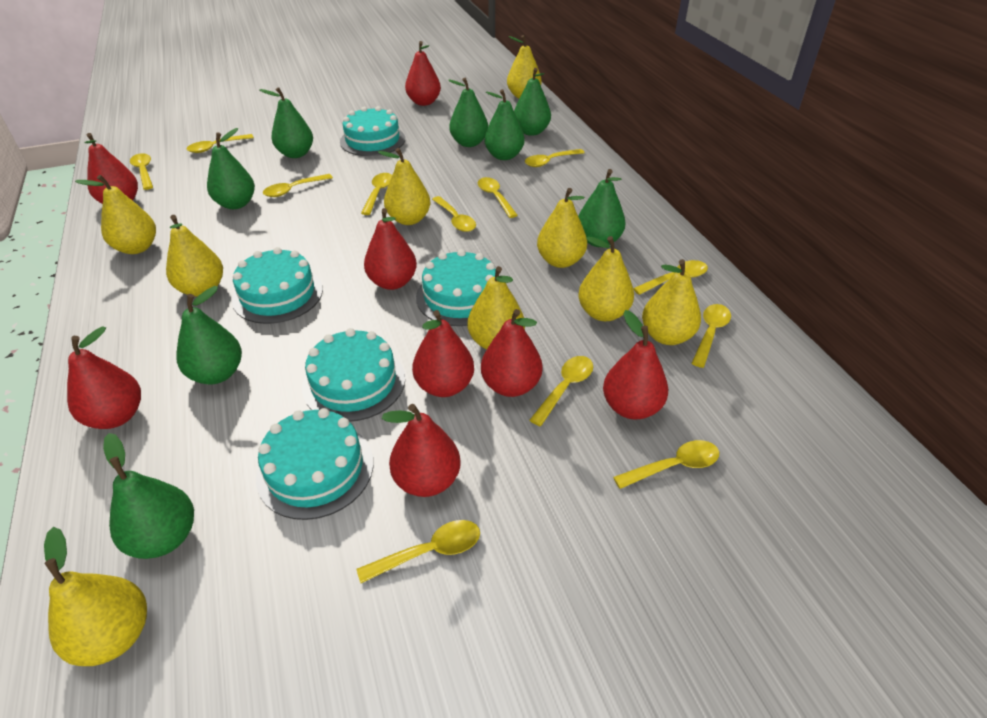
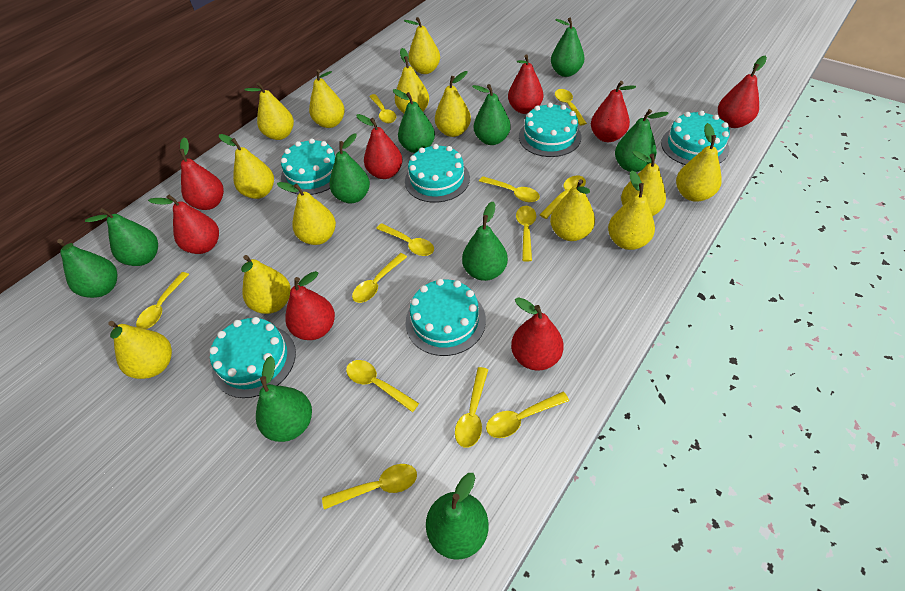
green pear: 8 -> 10
turquoise cake: 5 -> 6
yellow pear: 9 -> 13

